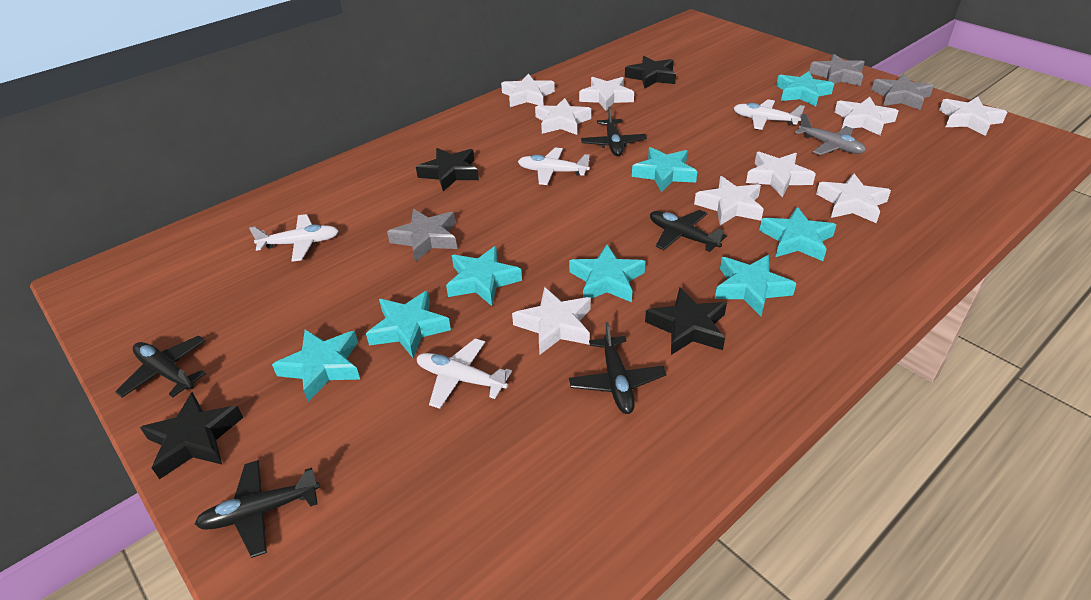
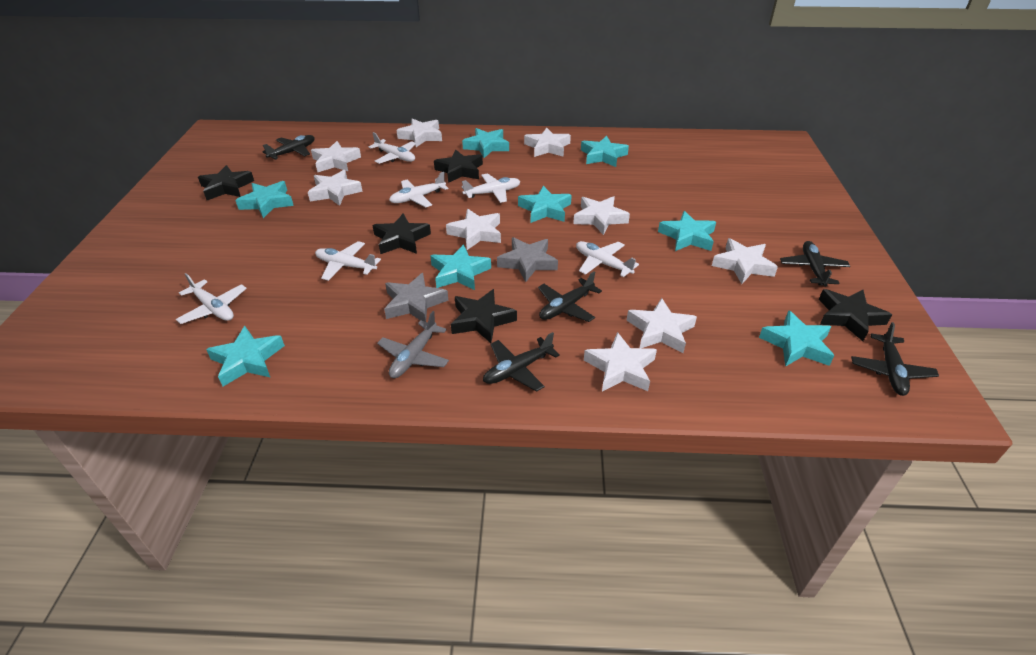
black star: 4 -> 5
grey star: 3 -> 2
white plane: 4 -> 6

